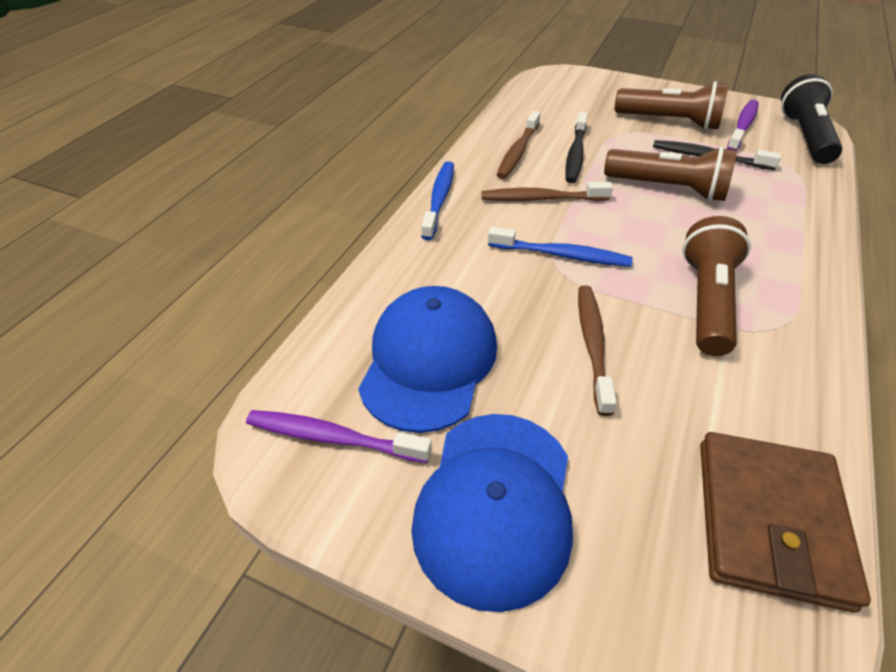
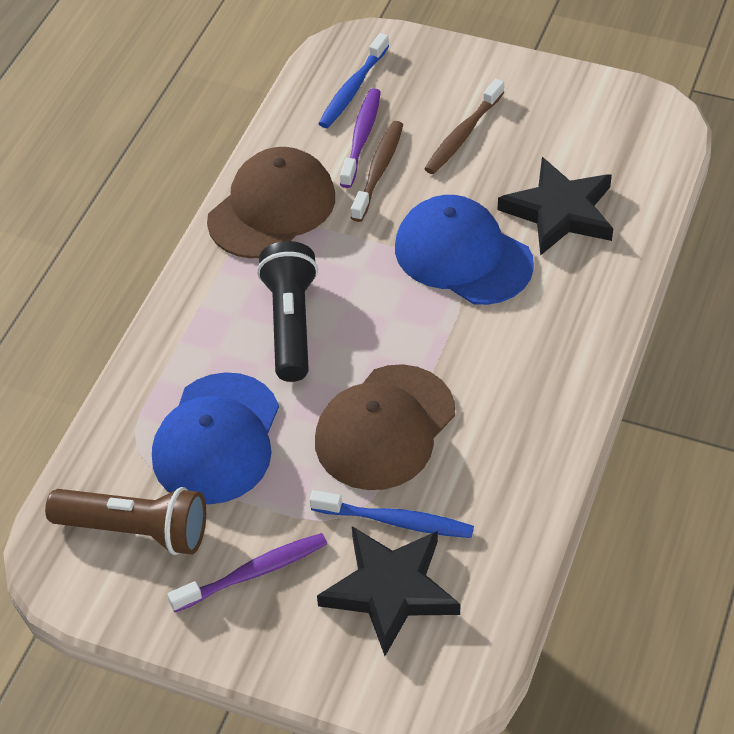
black star: 0 -> 2
black toothbrush: 2 -> 0
brown cap: 0 -> 2
brown flashlight: 3 -> 1
brown toothbrush: 3 -> 2
brown wallet: 1 -> 0

